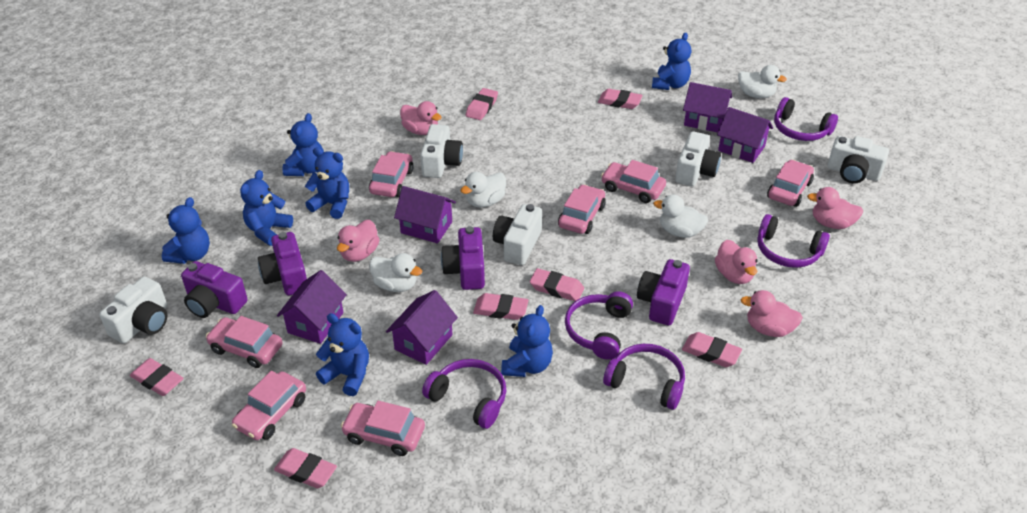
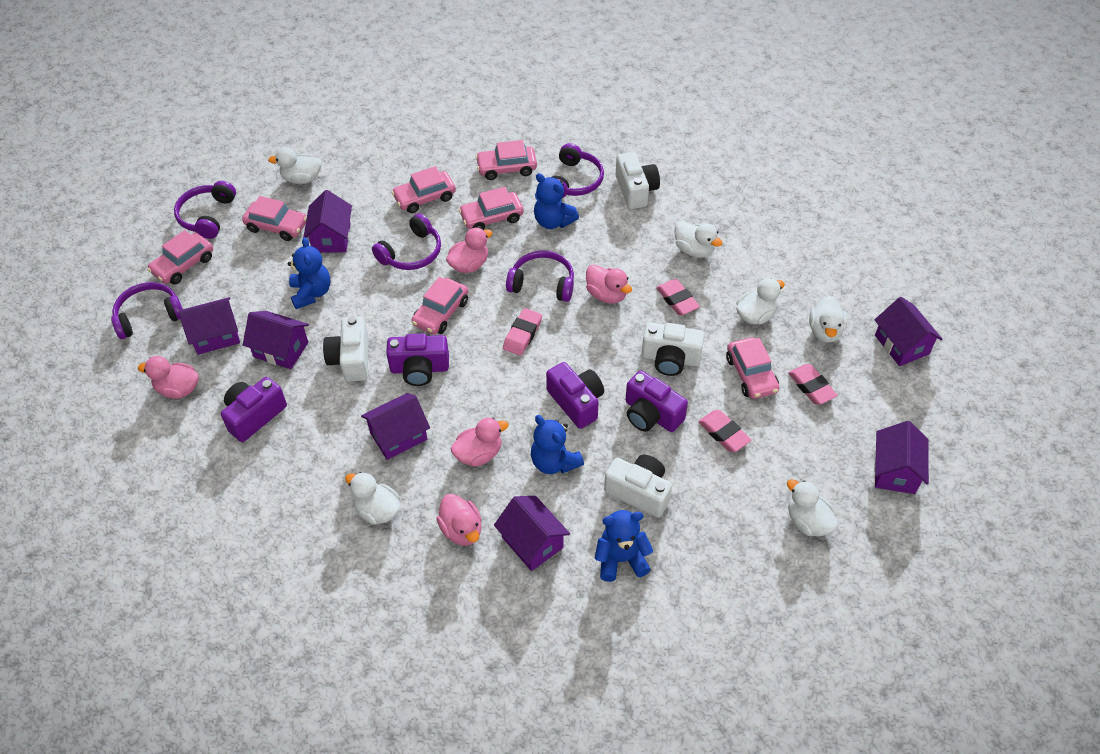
blue teddy bear: 7 -> 4
pink eraser: 7 -> 4
purple house: 5 -> 7
white camera: 5 -> 4
white duck: 4 -> 6

